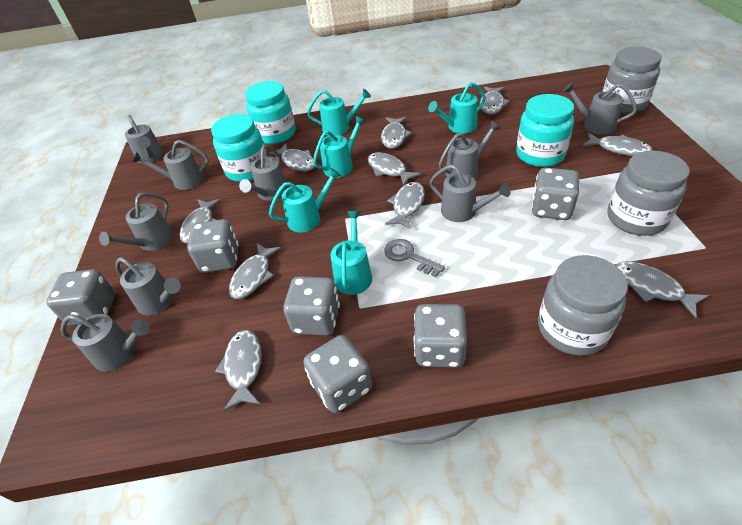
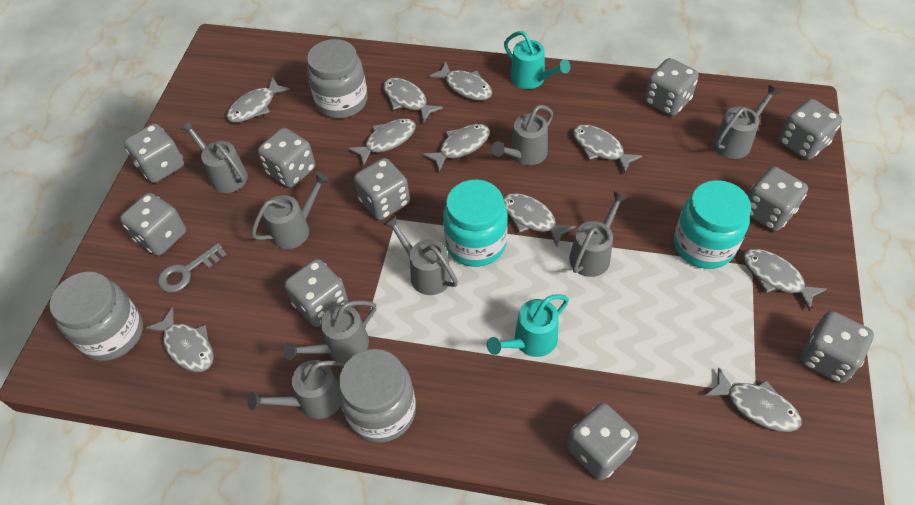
grey dice: 6 -> 10
grey watering can: 9 -> 8
turquoise jar: 3 -> 2
turquoise watering can: 5 -> 2

